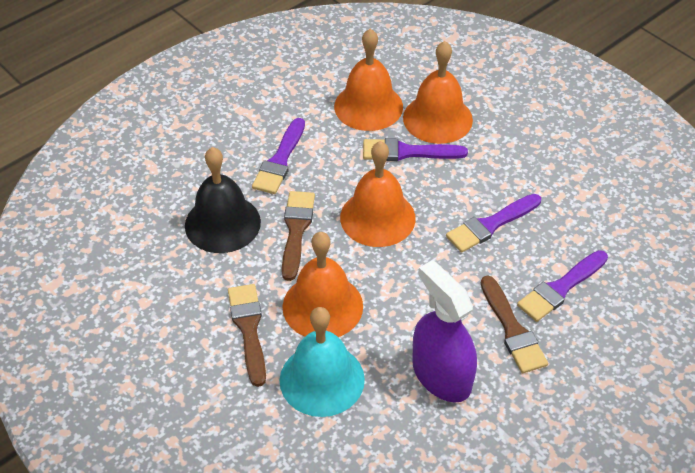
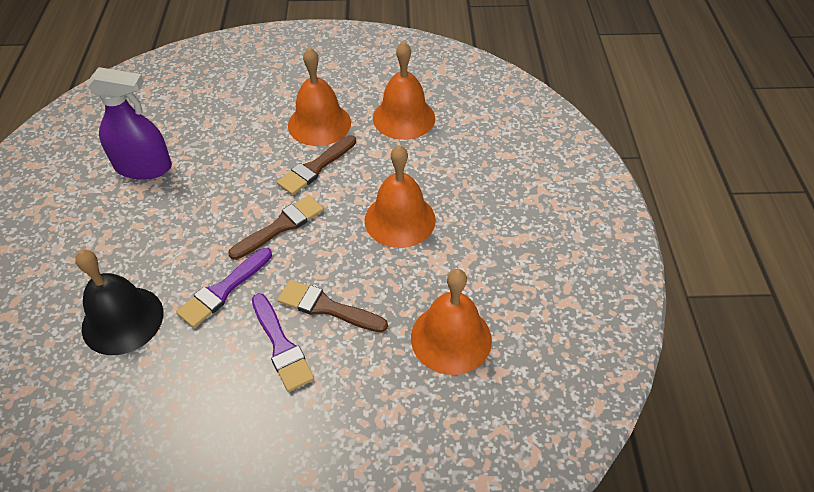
purple brush: 4 -> 2
turquoise bell: 1 -> 0

